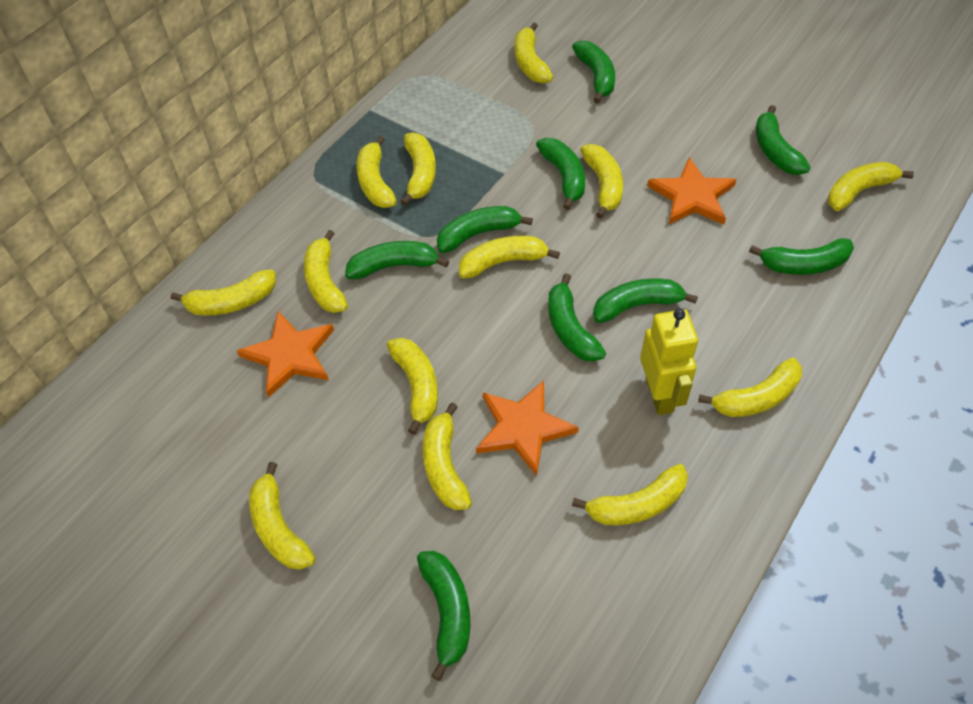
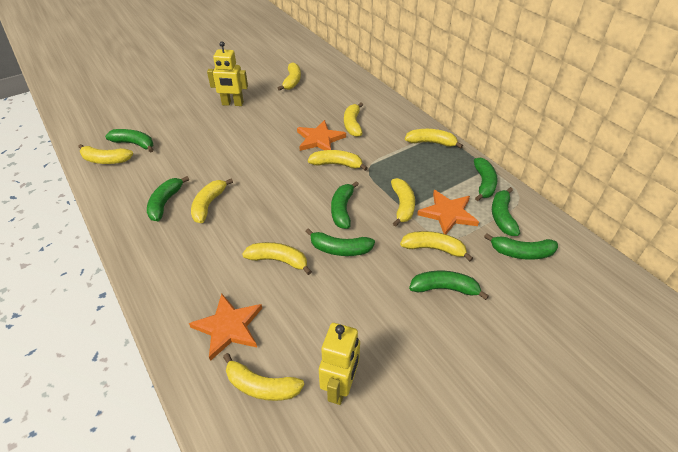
green banana: 9 -> 8
yellow banana: 13 -> 10
yellow robot: 1 -> 2

